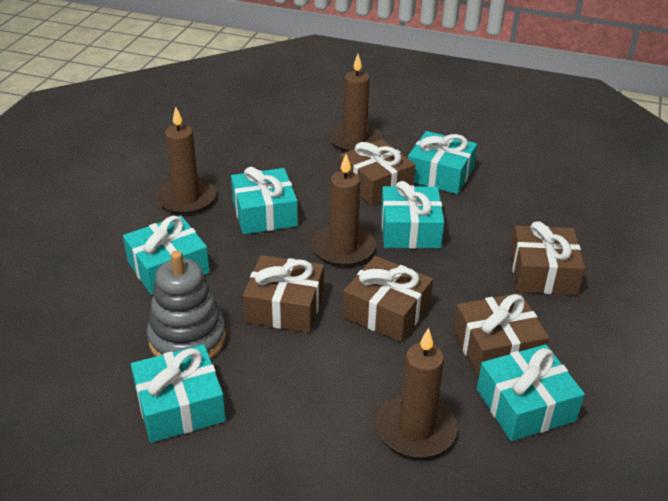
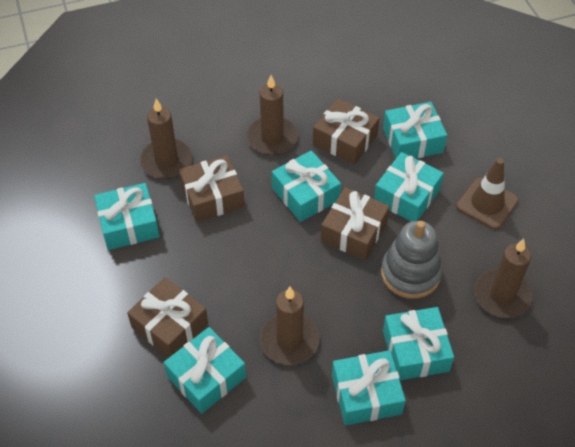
brown gift: 5 -> 4
brown traffic cone: 0 -> 1
turquoise gift: 6 -> 7

